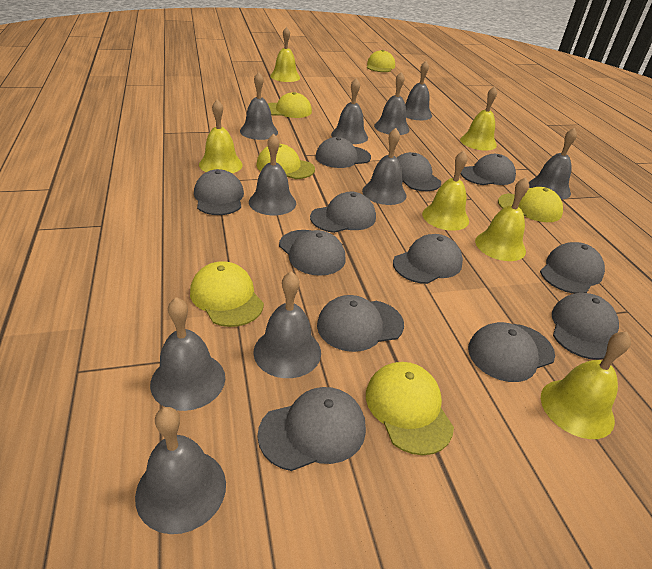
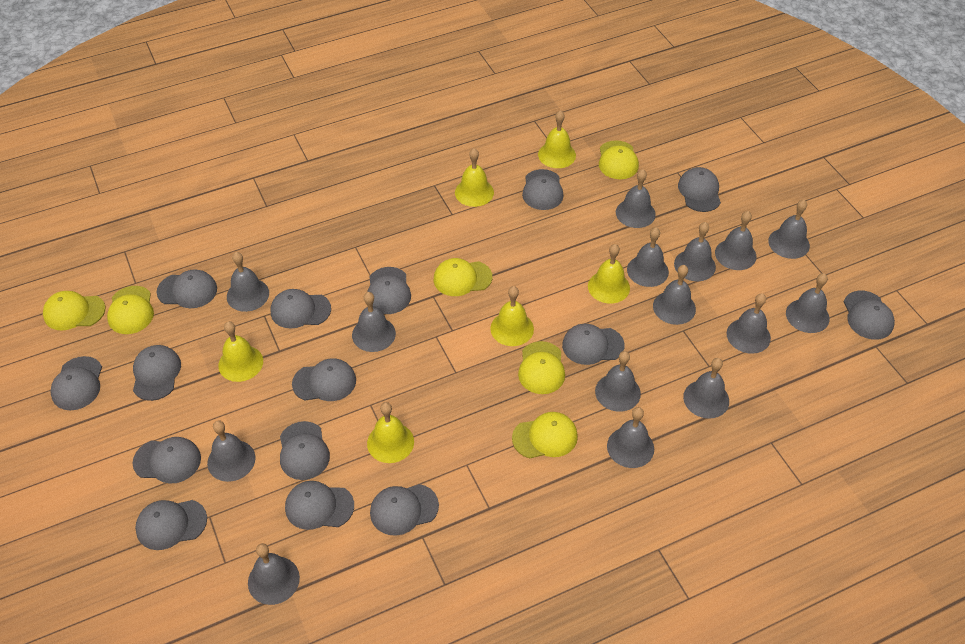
grey bell: 10 -> 15
grey cap: 12 -> 15

